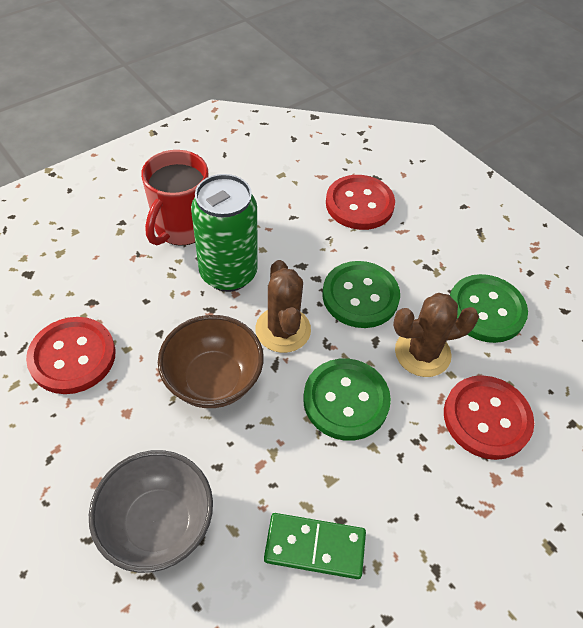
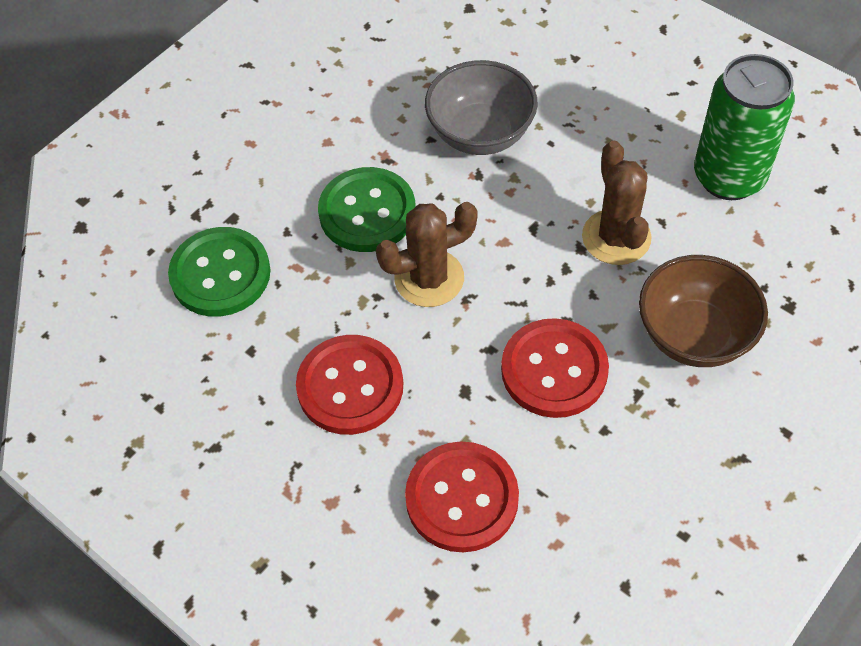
green button: 3 -> 2
green domino: 1 -> 0
red mug: 1 -> 0

